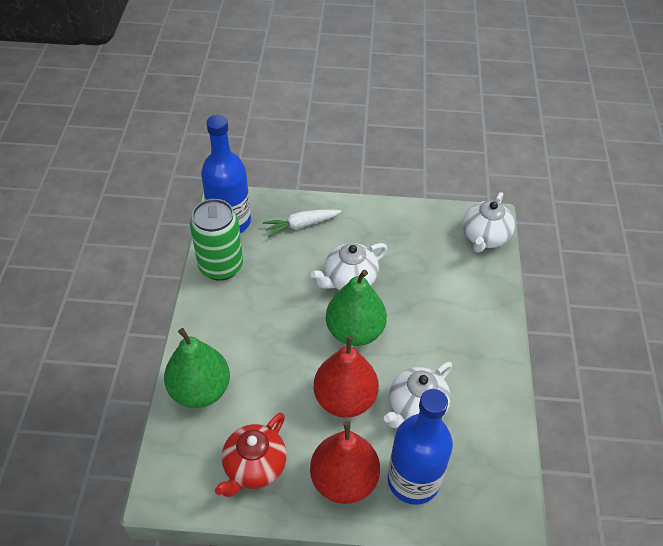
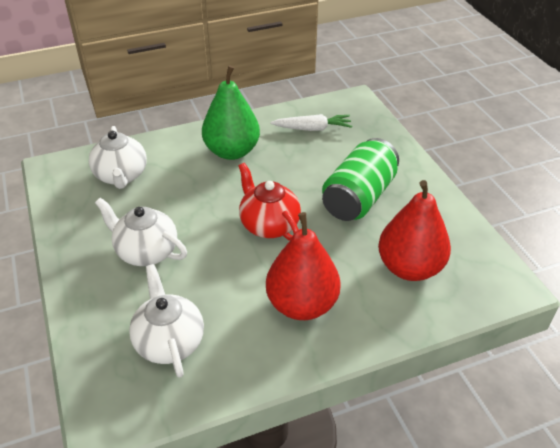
blue bottle: 2 -> 0
green pear: 2 -> 1

